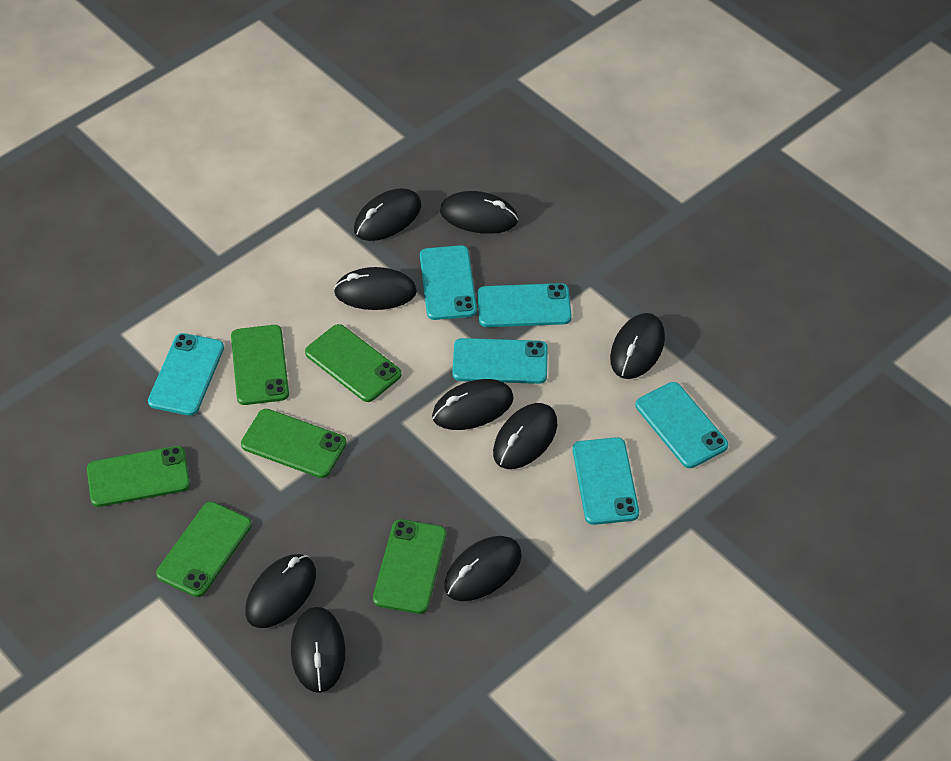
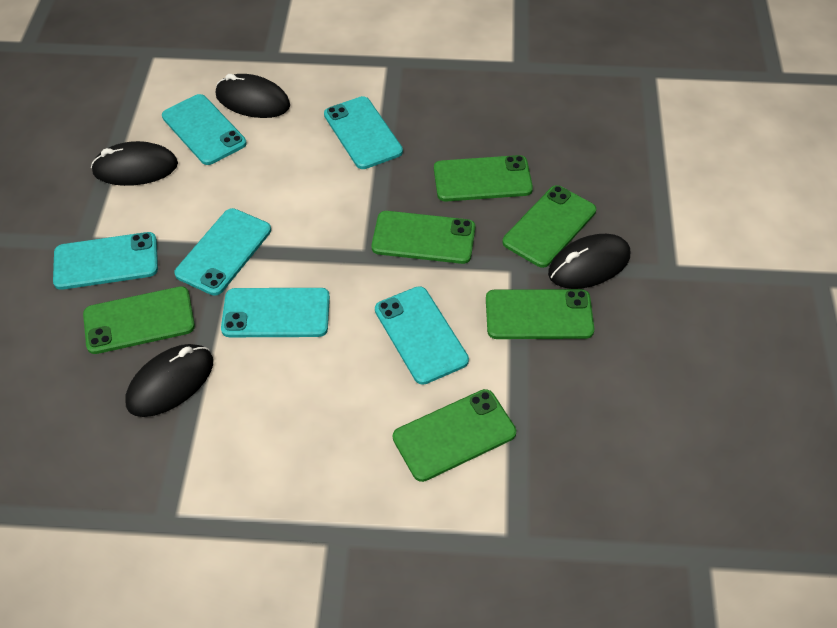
black mouse: 9 -> 4

